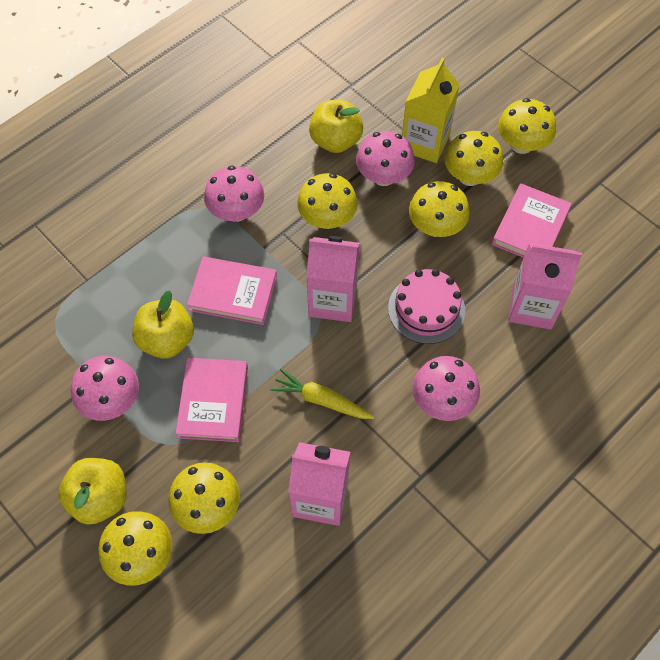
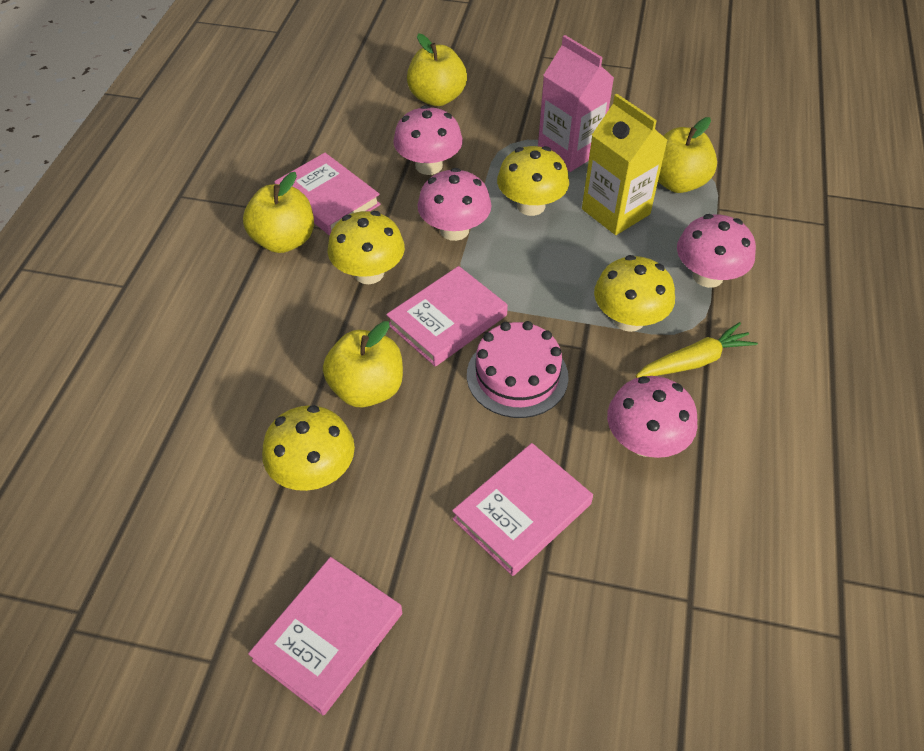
pink book: 3 -> 4
pink carton: 3 -> 1
yellow apple: 3 -> 4
yellow mushroom: 6 -> 4

